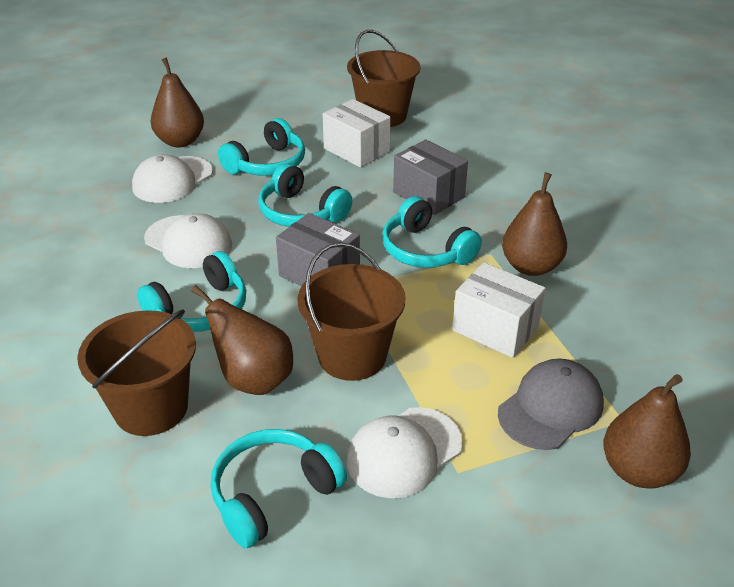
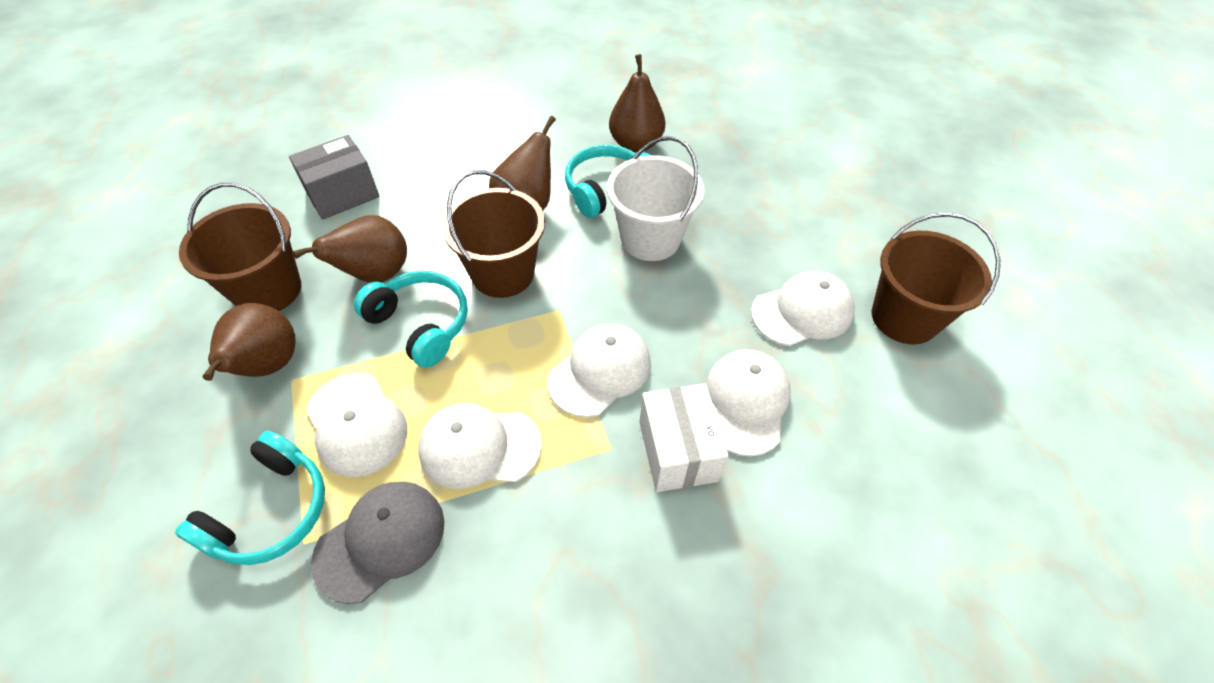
grey box: 2 -> 1
turquoise headphones: 5 -> 3
white box: 2 -> 1
white bucket: 0 -> 1
white cap: 3 -> 5

